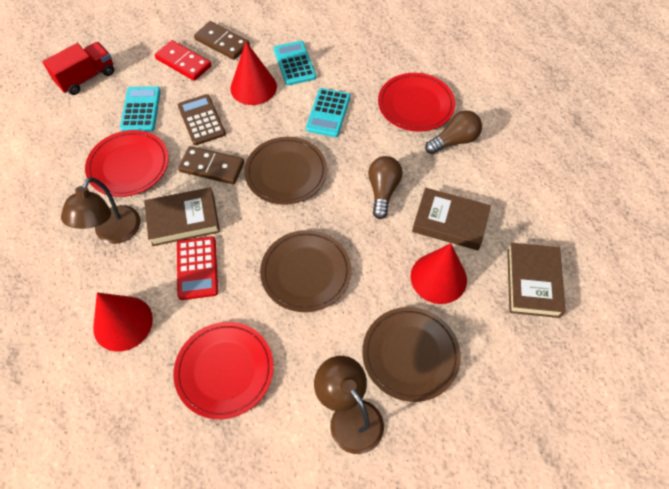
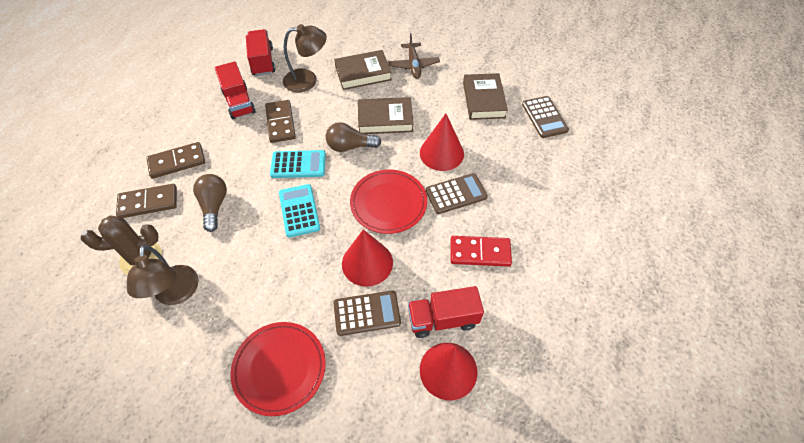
brown cactus: 0 -> 1
brown calculator: 1 -> 3
brown domino: 2 -> 3
brown plane: 0 -> 1
brown plate: 3 -> 0
red calculator: 1 -> 0
red plate: 3 -> 2
red truck: 1 -> 3
turquoise calculator: 3 -> 2

